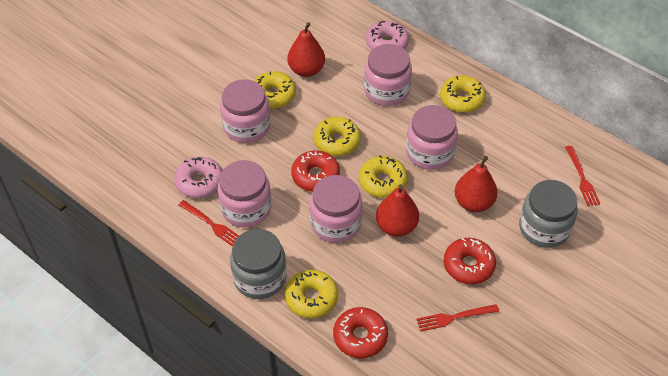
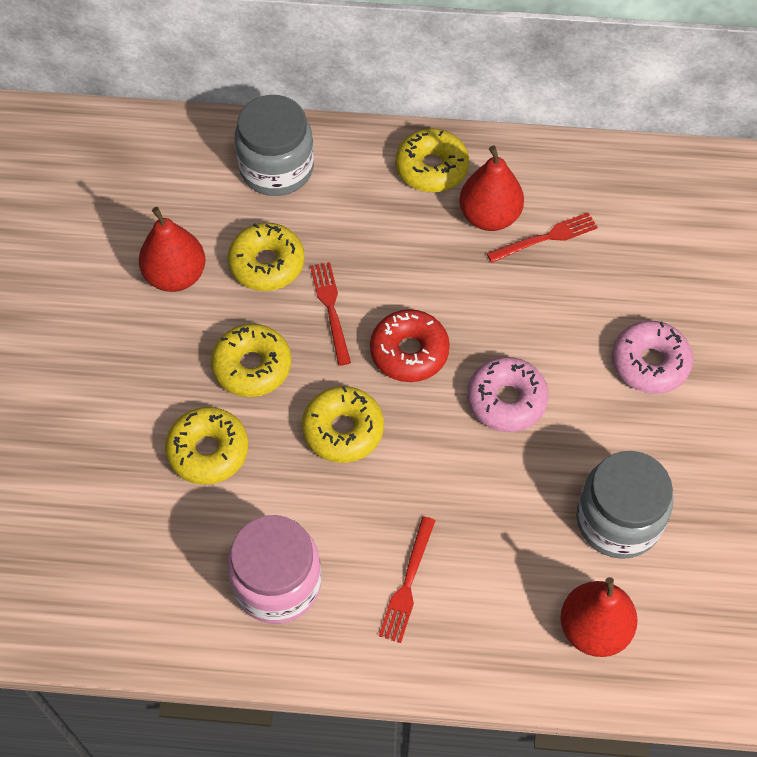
pink jar: 5 -> 1
red donut: 3 -> 1

